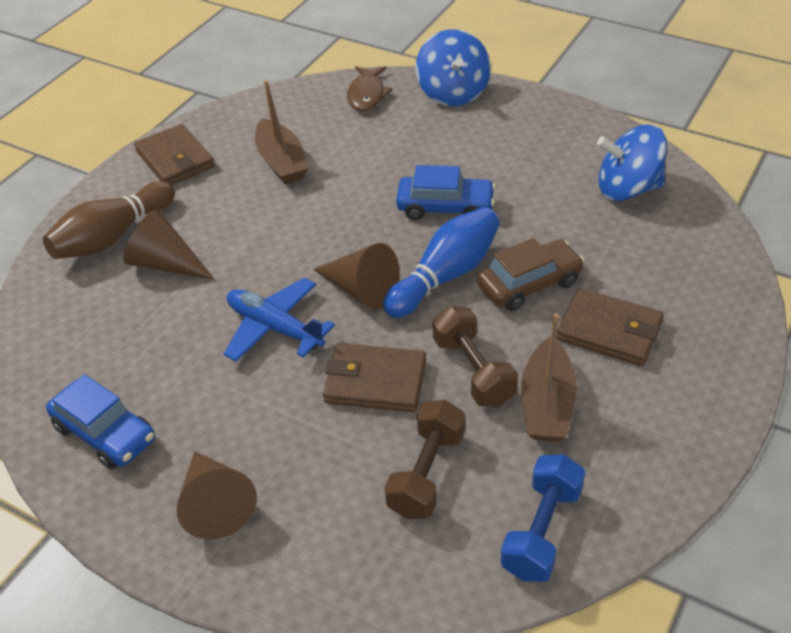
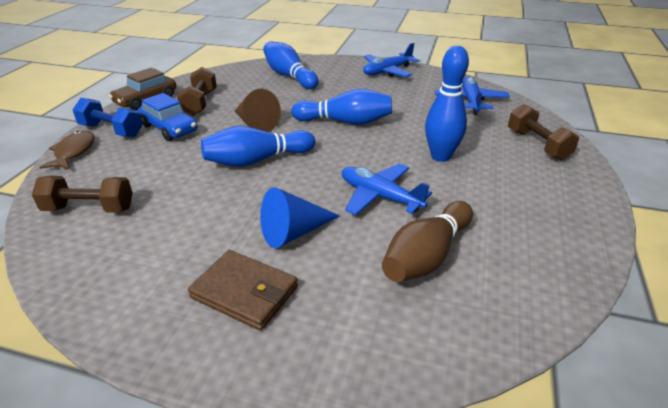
blue bowling pin: 1 -> 4
blue car: 2 -> 1
blue cone: 0 -> 1
blue plane: 1 -> 3
blue spinning top: 2 -> 0
brown boat: 2 -> 0
brown cone: 3 -> 1
brown dumbbell: 2 -> 3
brown wallet: 3 -> 1

